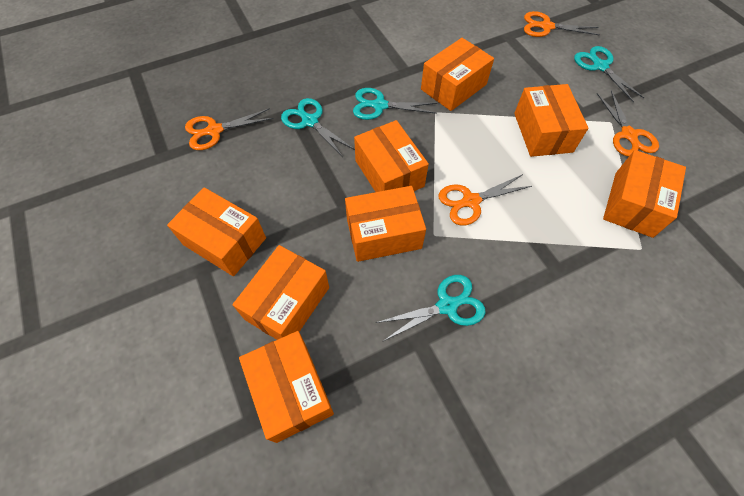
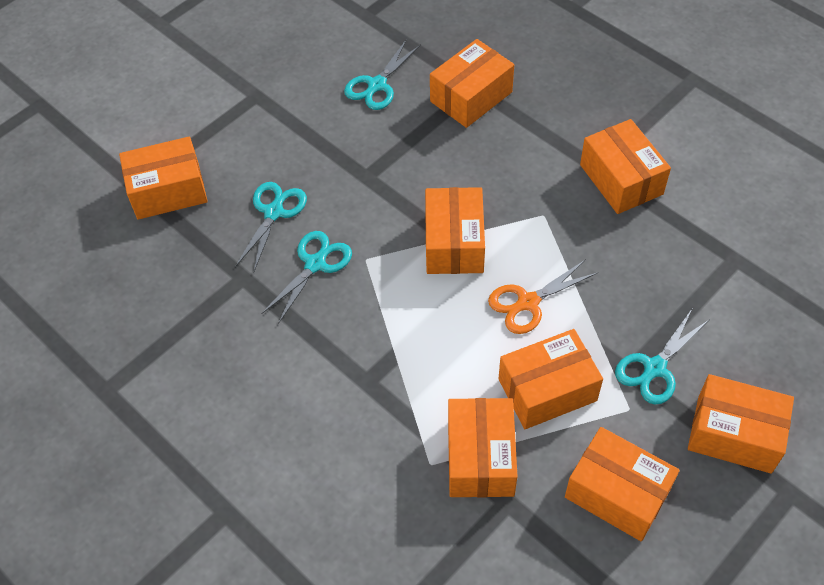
orange scissors: 4 -> 1

